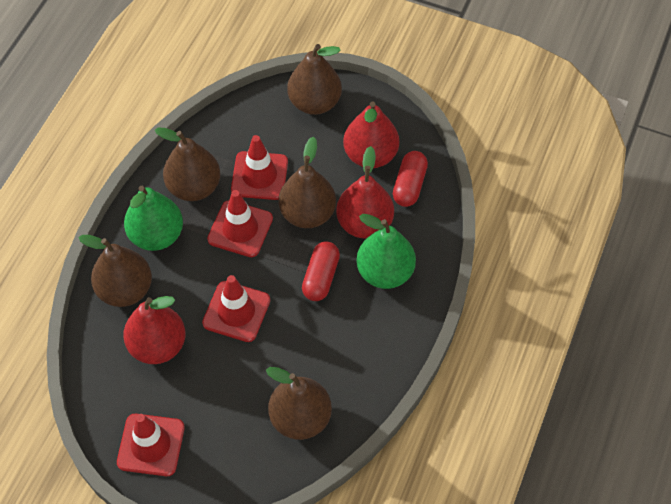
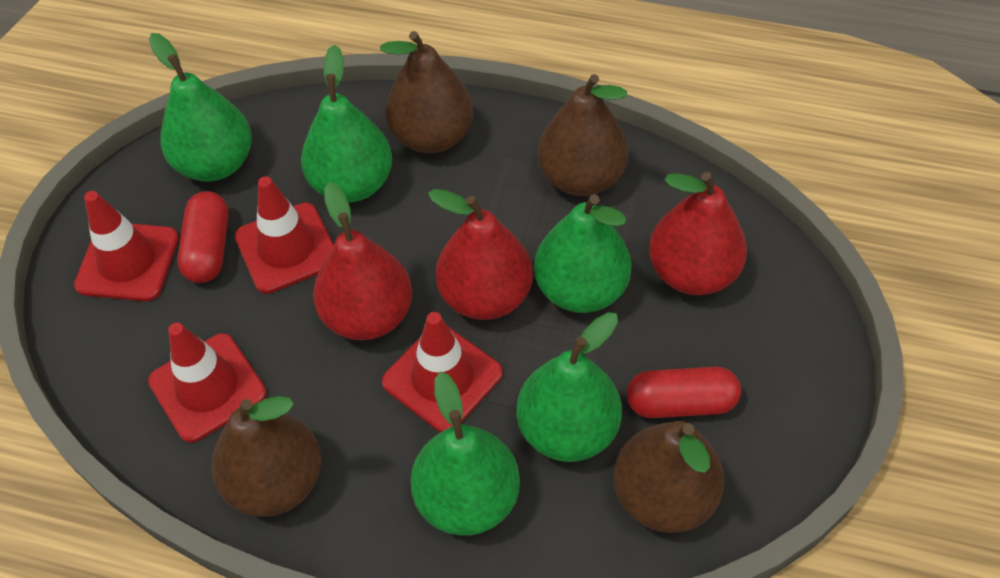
brown pear: 5 -> 4
green pear: 2 -> 5

